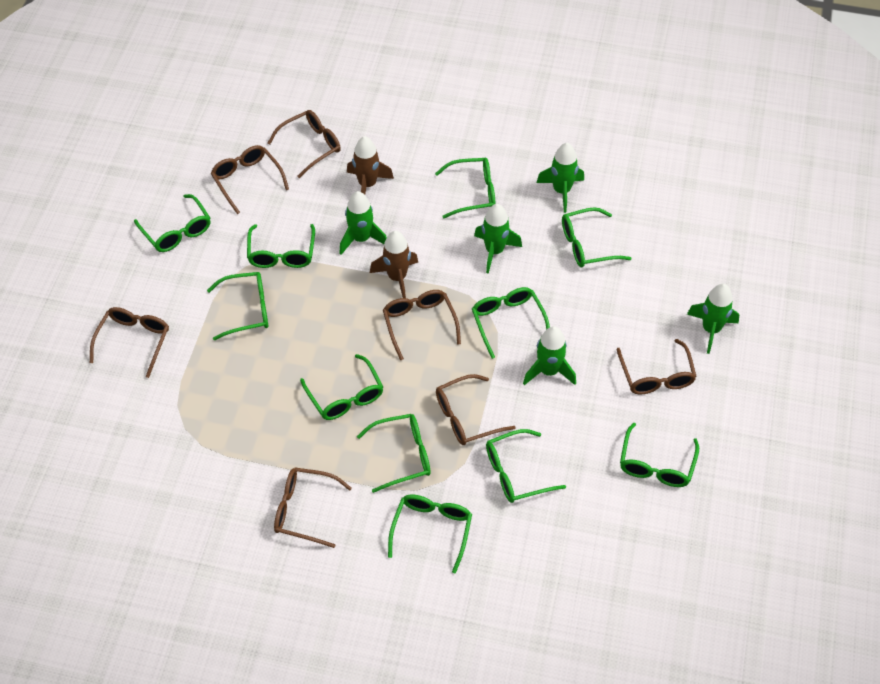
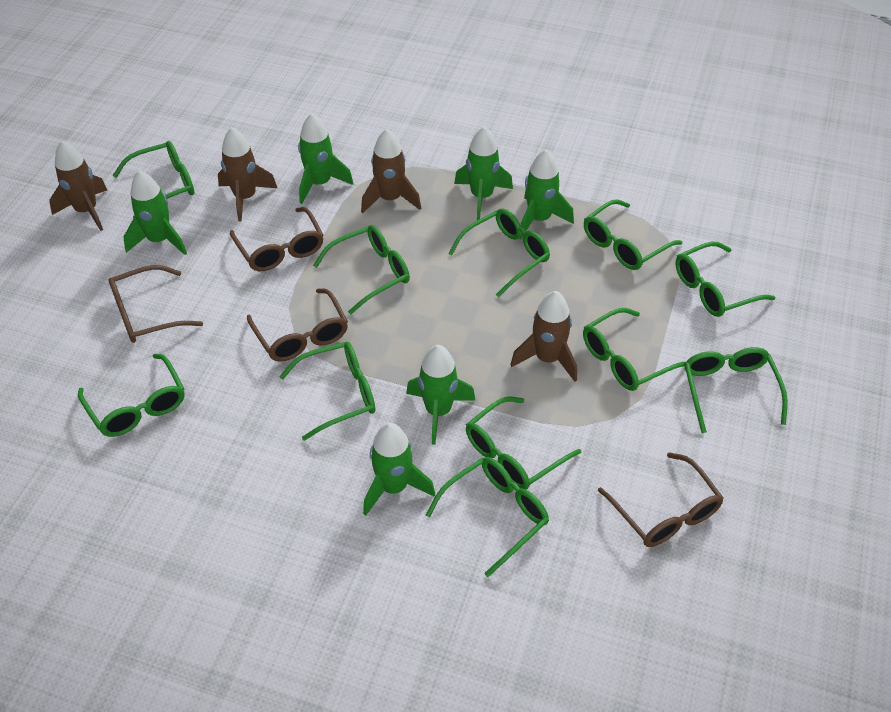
brown glasses: 7 -> 4
brown rocket: 2 -> 4
green rocket: 5 -> 6

